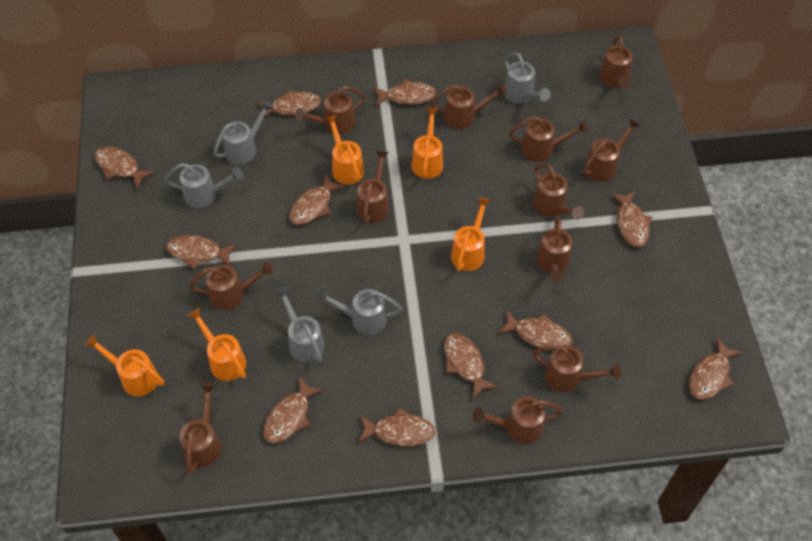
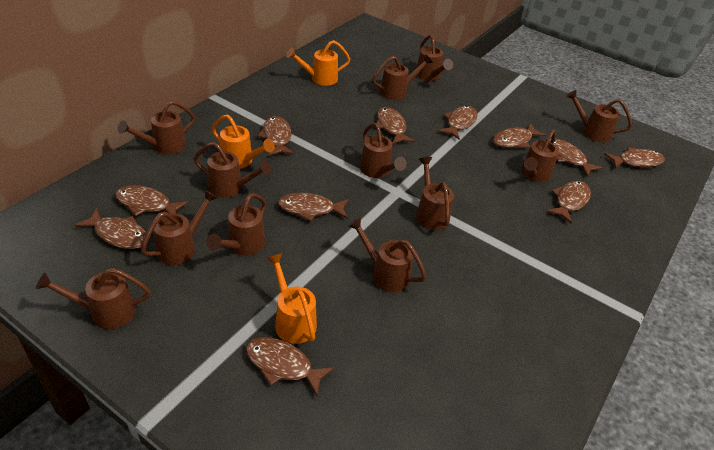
grey watering can: 5 -> 0
orange watering can: 5 -> 3

